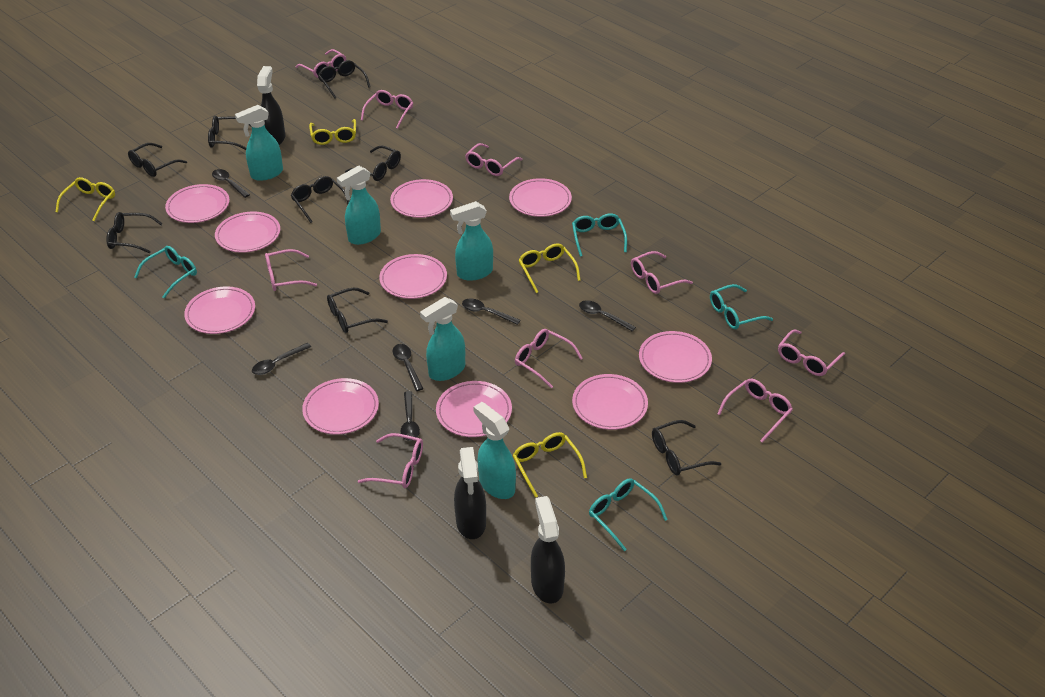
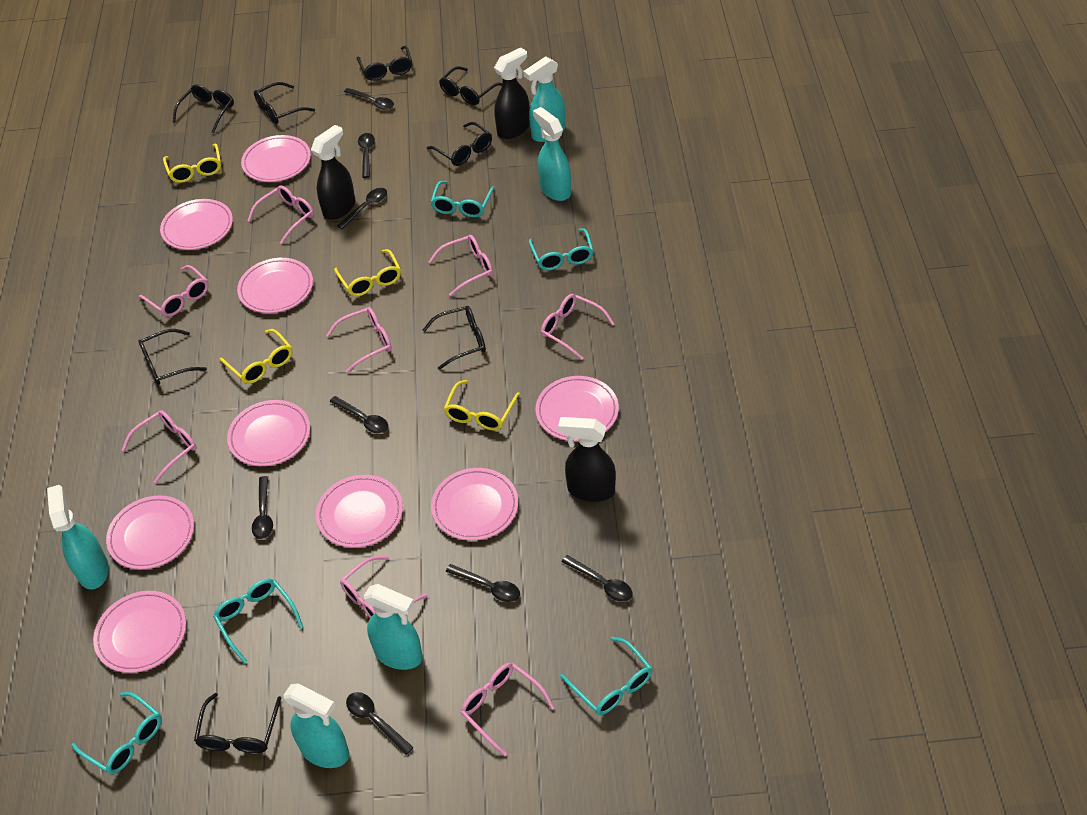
black spoon: 6 -> 8
pink glasses: 9 -> 8
pink plate: 10 -> 9
turquoise glasses: 4 -> 5

